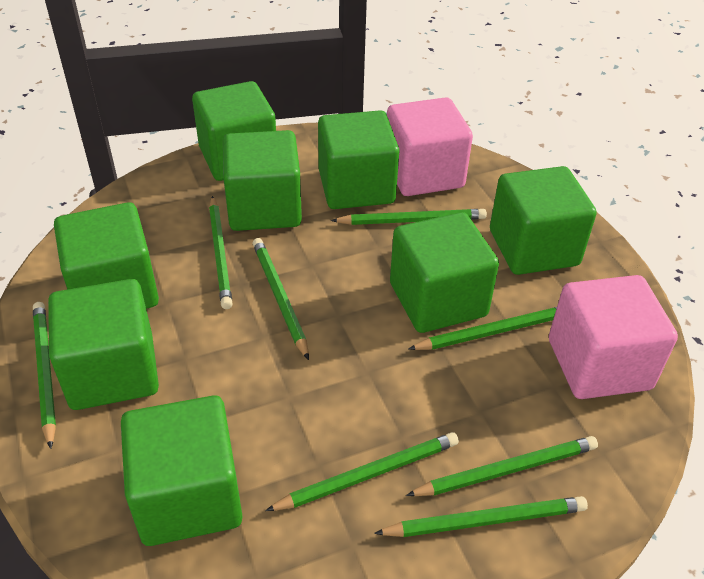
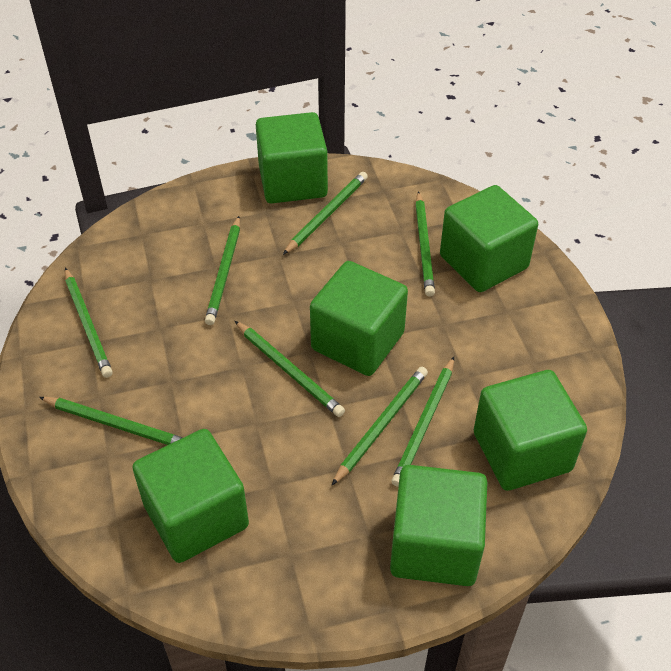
green cube: 8 -> 6
pink cube: 2 -> 0

